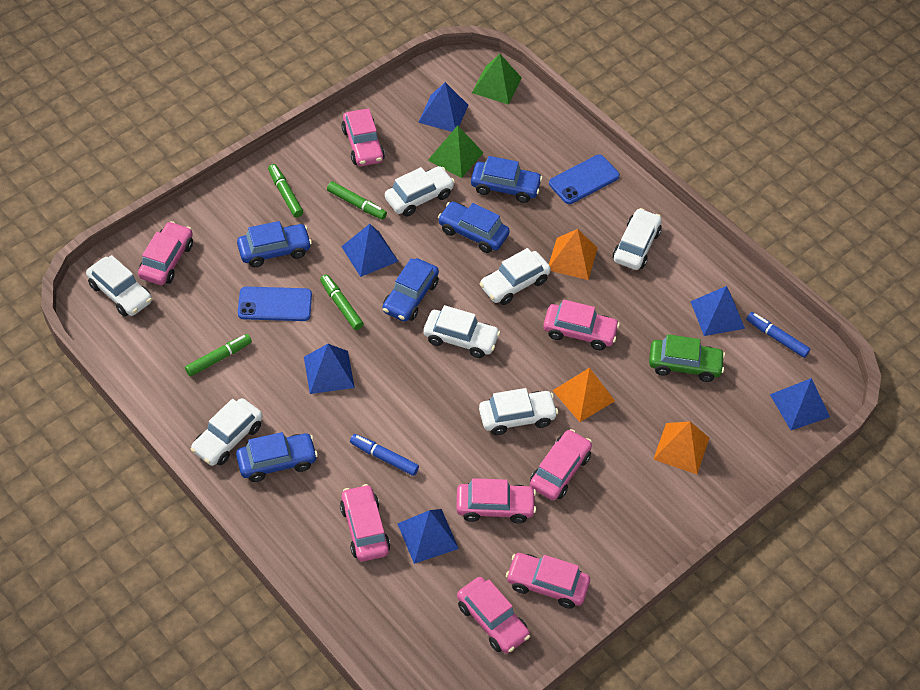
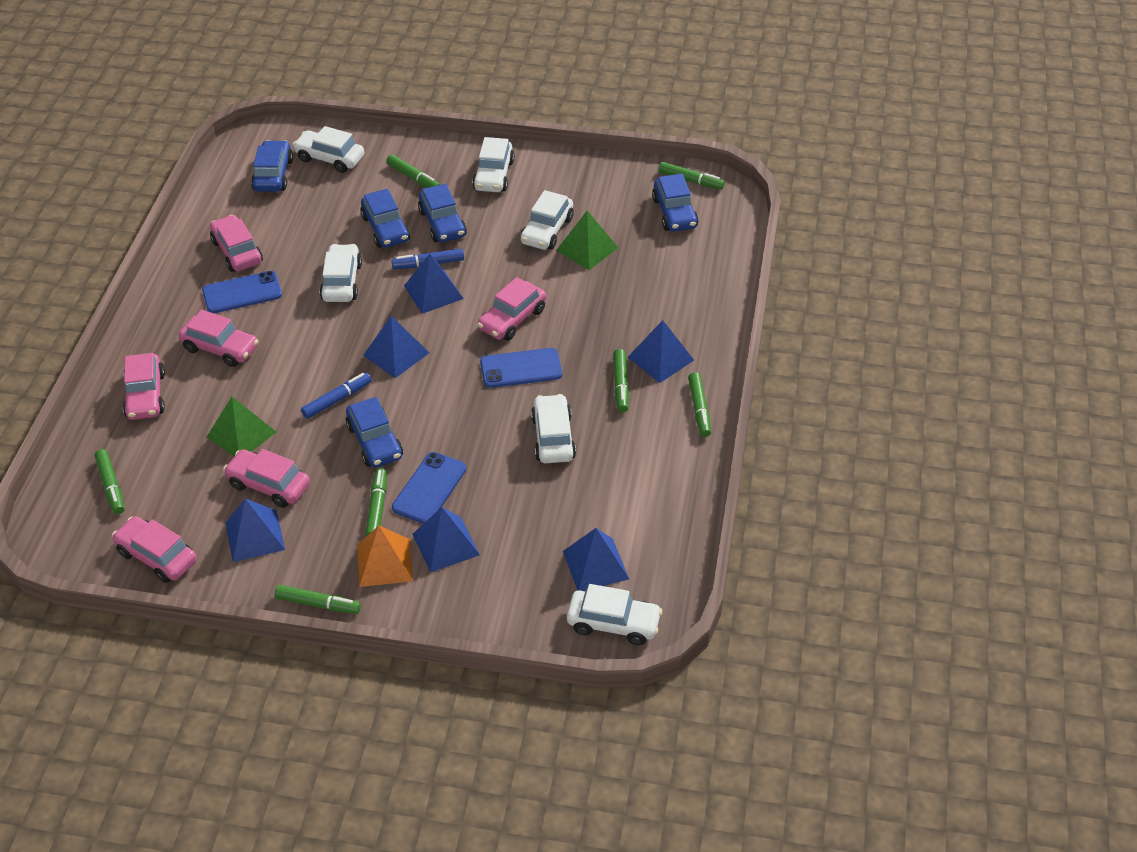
blue phone: 2 -> 3
green car: 1 -> 0
green marker: 4 -> 7
orange pyramid: 3 -> 1
pink car: 8 -> 6
white car: 7 -> 6

